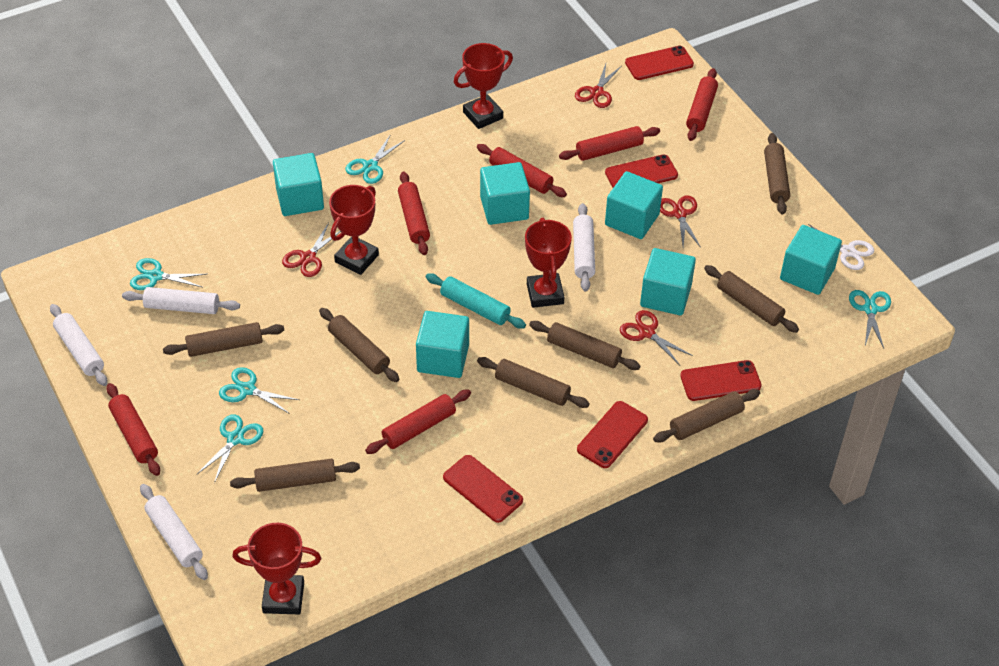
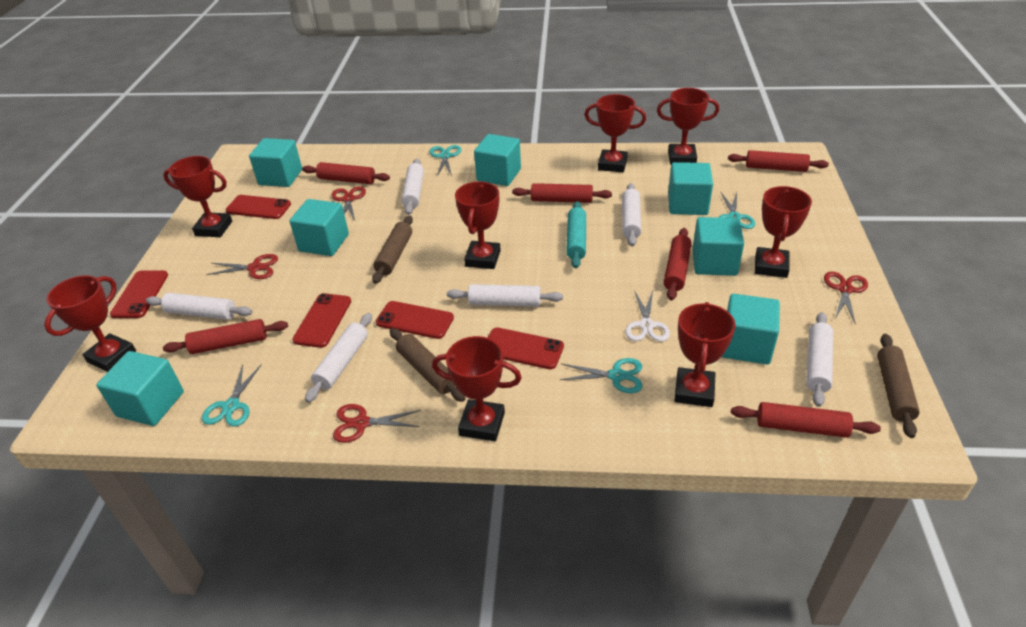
brown rolling pin: 8 -> 3
red trophy: 4 -> 8
turquoise cube: 6 -> 7
turquoise scissors: 5 -> 4
white rolling pin: 4 -> 6

